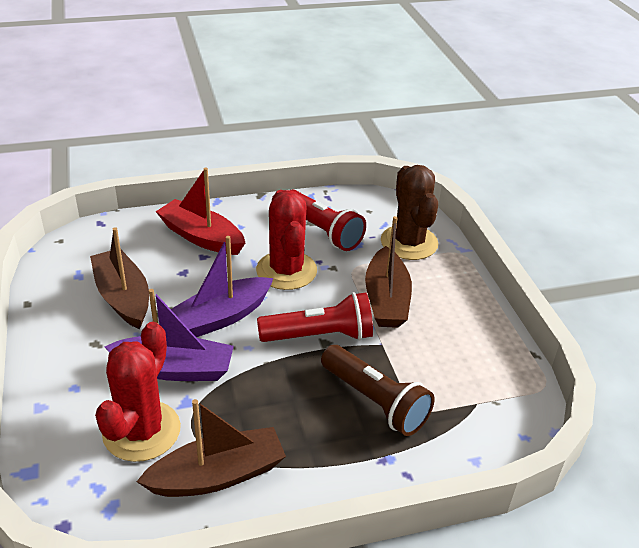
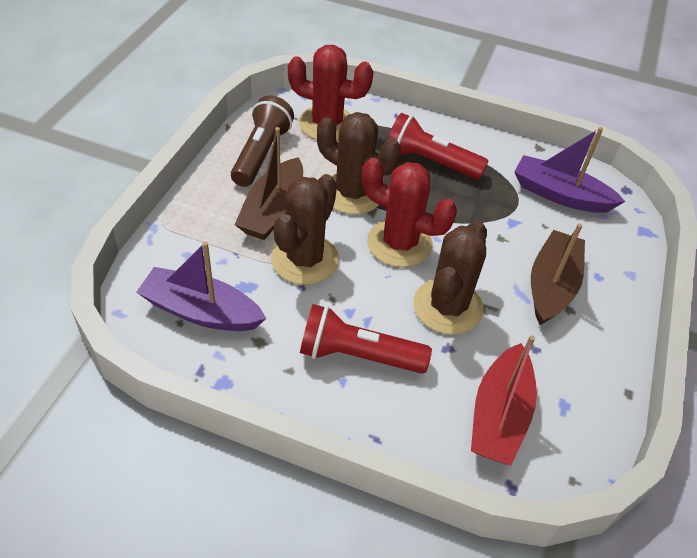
brown boat: 3 -> 2
brown cactus: 1 -> 3

